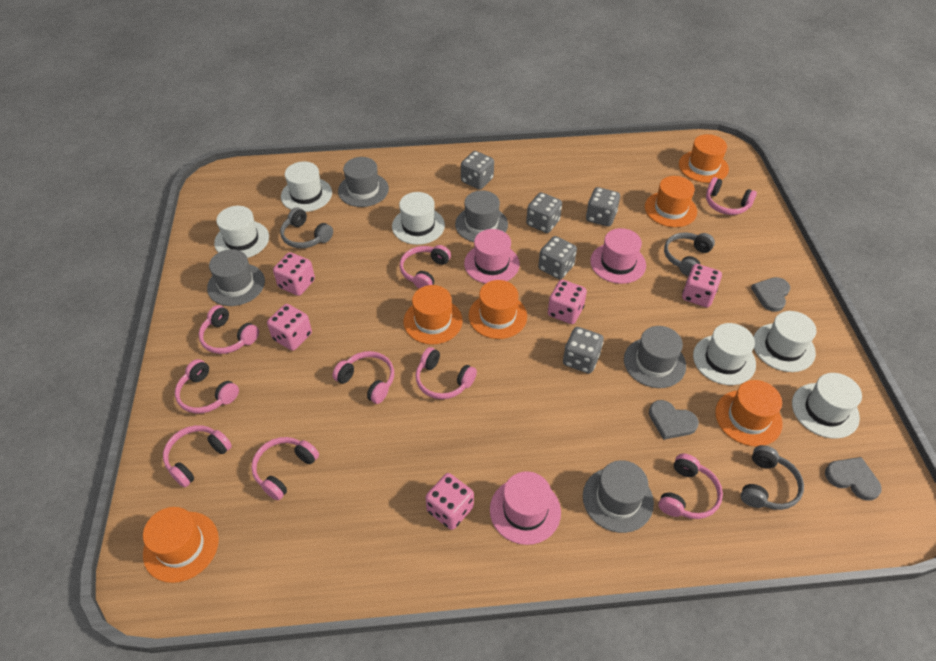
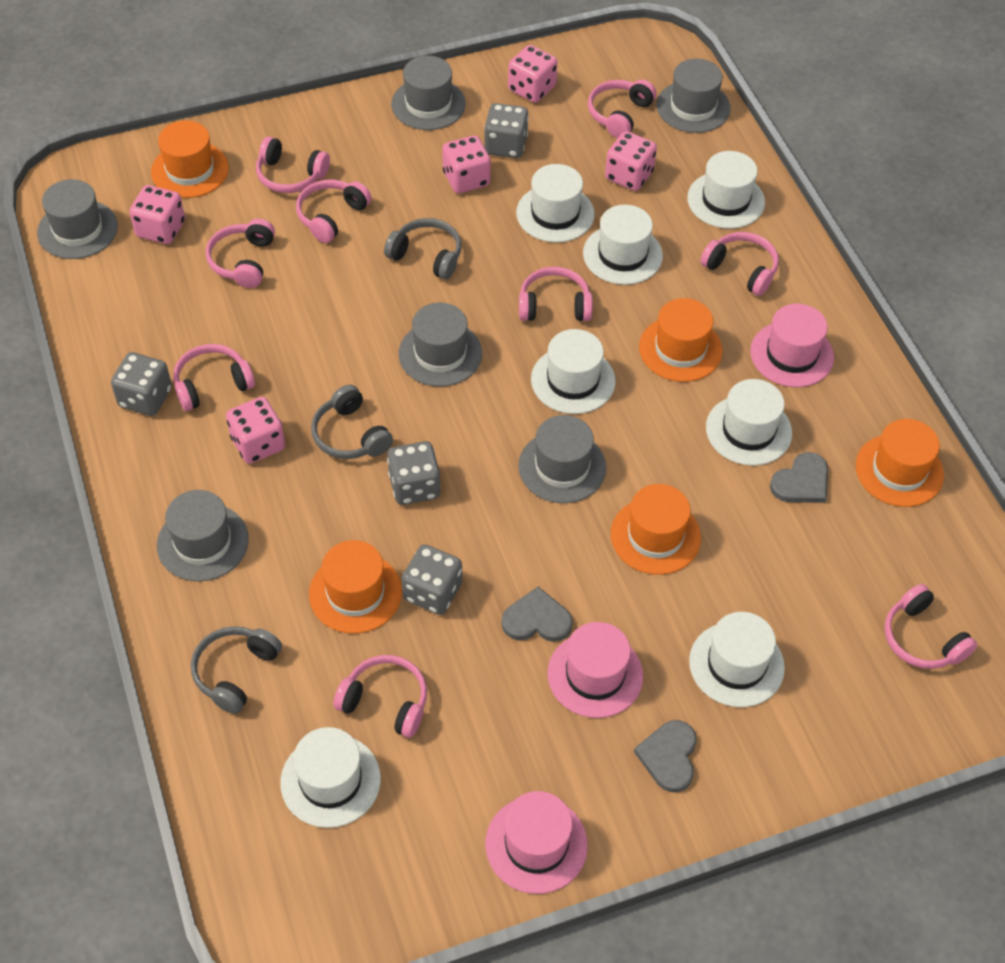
grey dice: 5 -> 4
grey hat: 5 -> 6
orange hat: 6 -> 5
white hat: 6 -> 7

